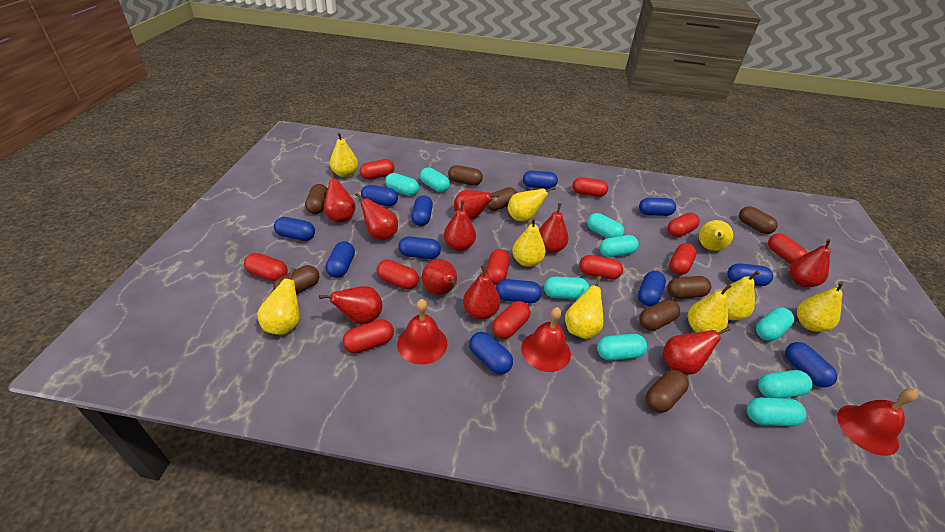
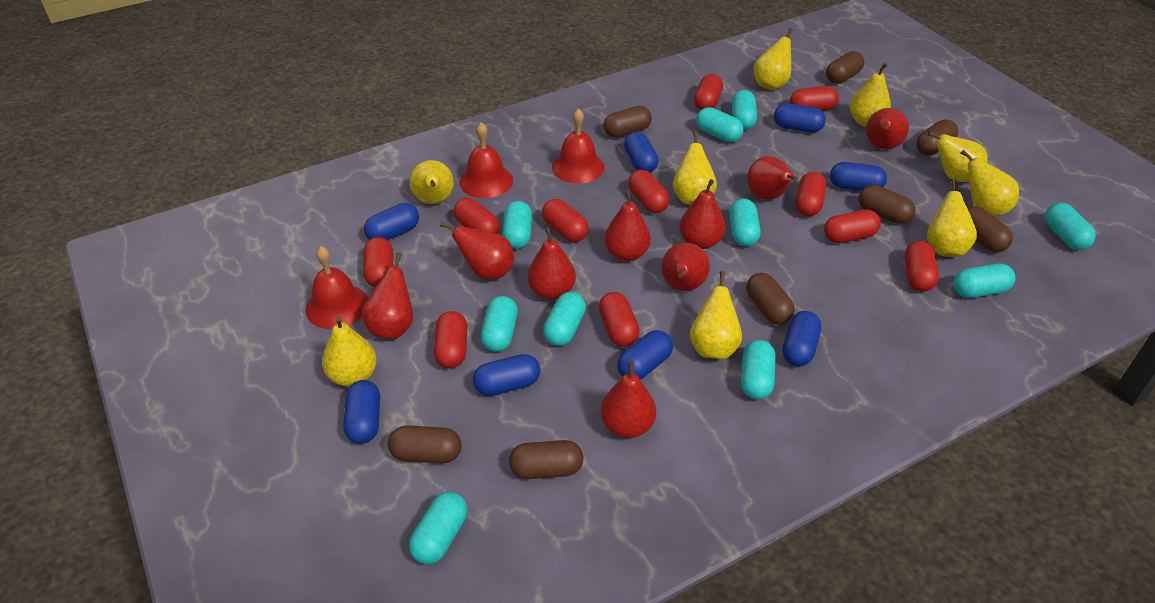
blue capsule: 12 -> 8
red pear: 10 -> 9
turquoise capsule: 9 -> 10

